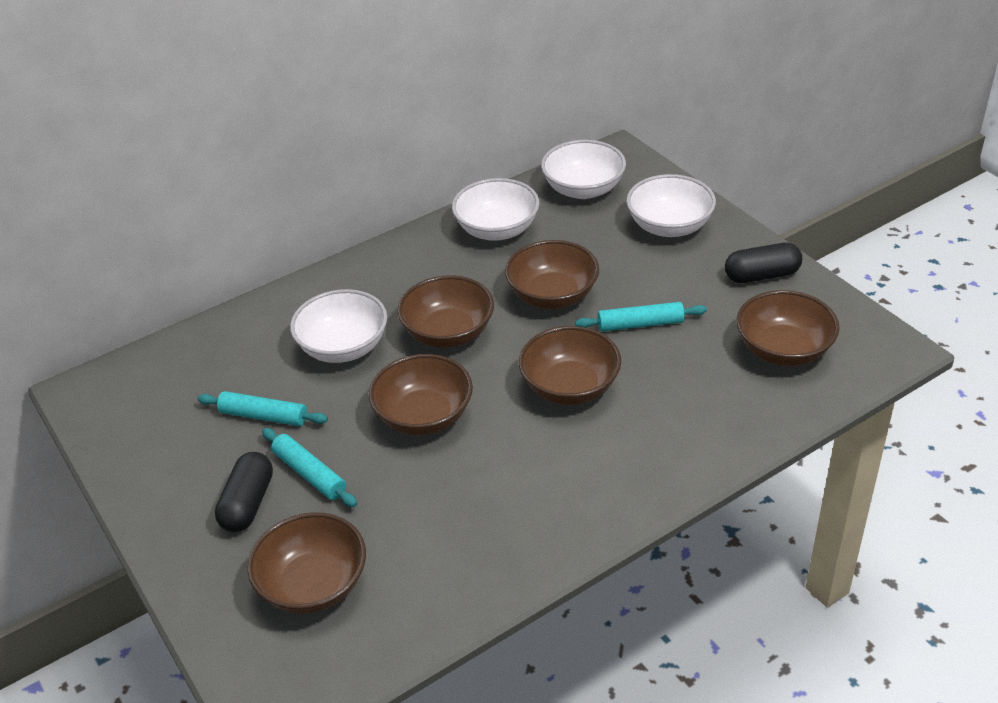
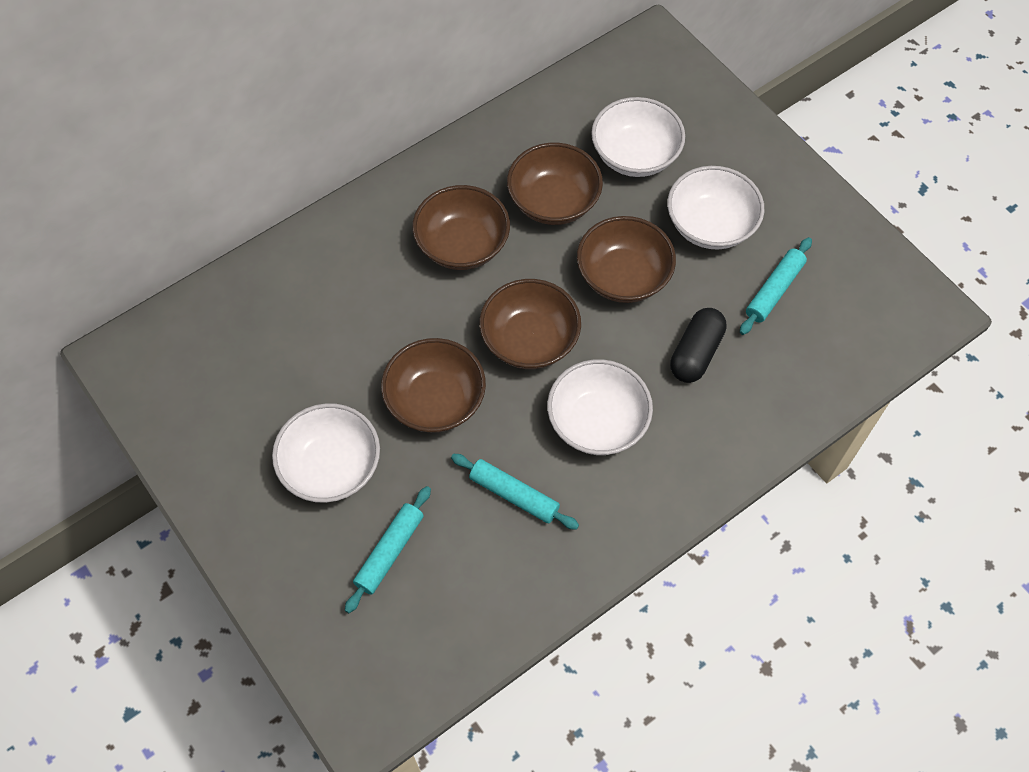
black capsule: 2 -> 1
brown bowl: 6 -> 5

